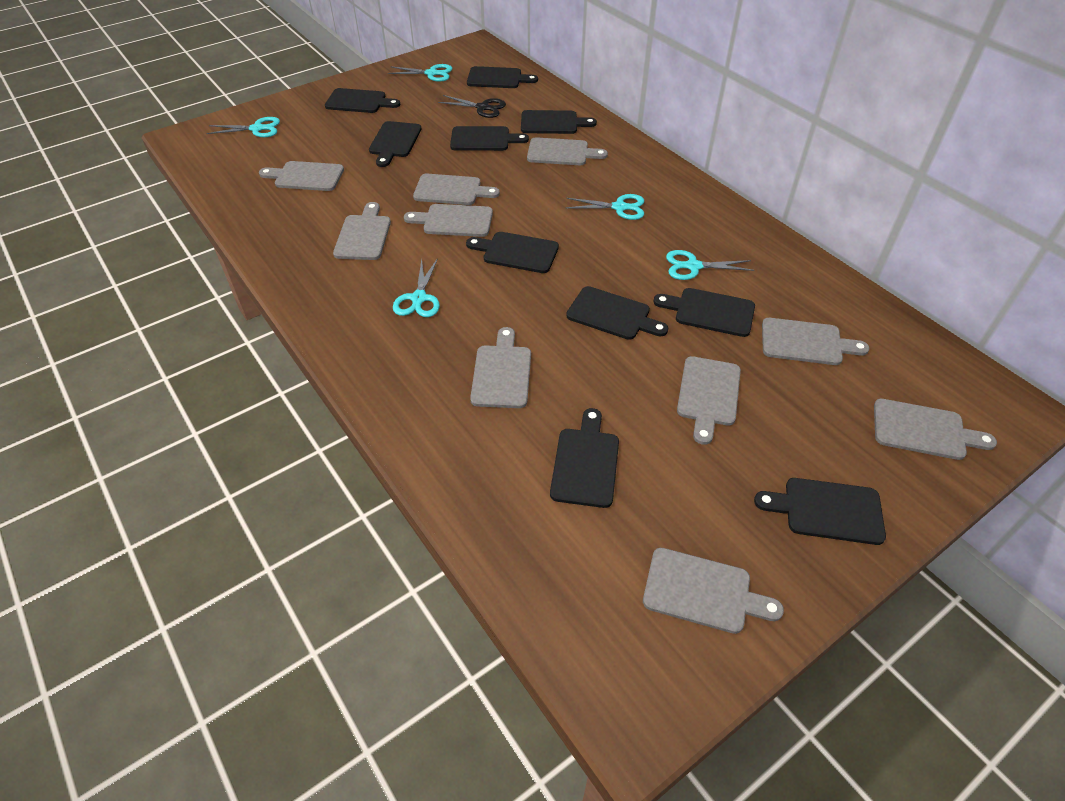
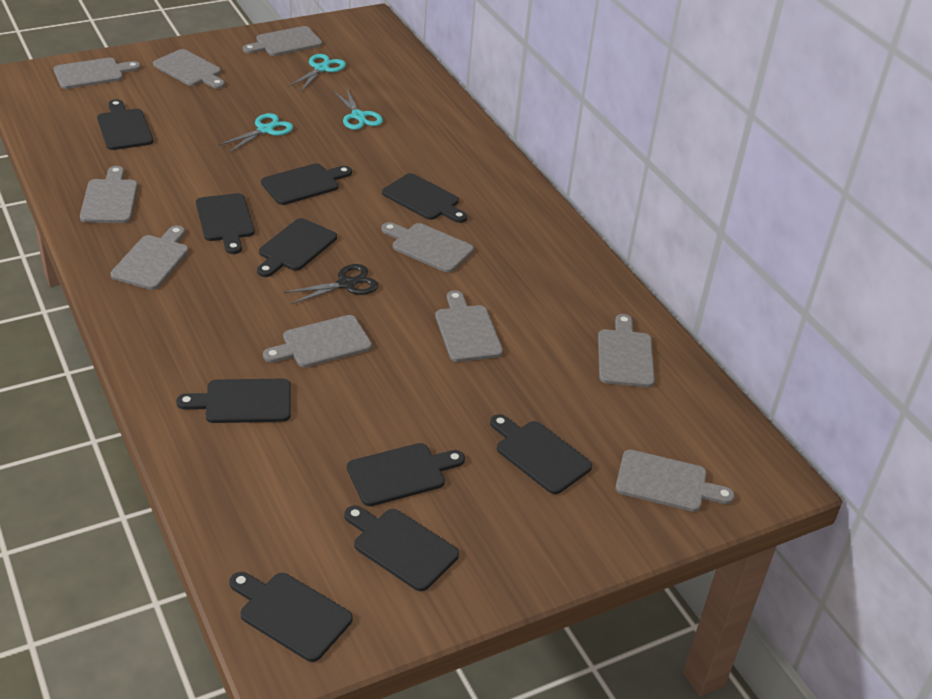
turquoise scissors: 5 -> 3

